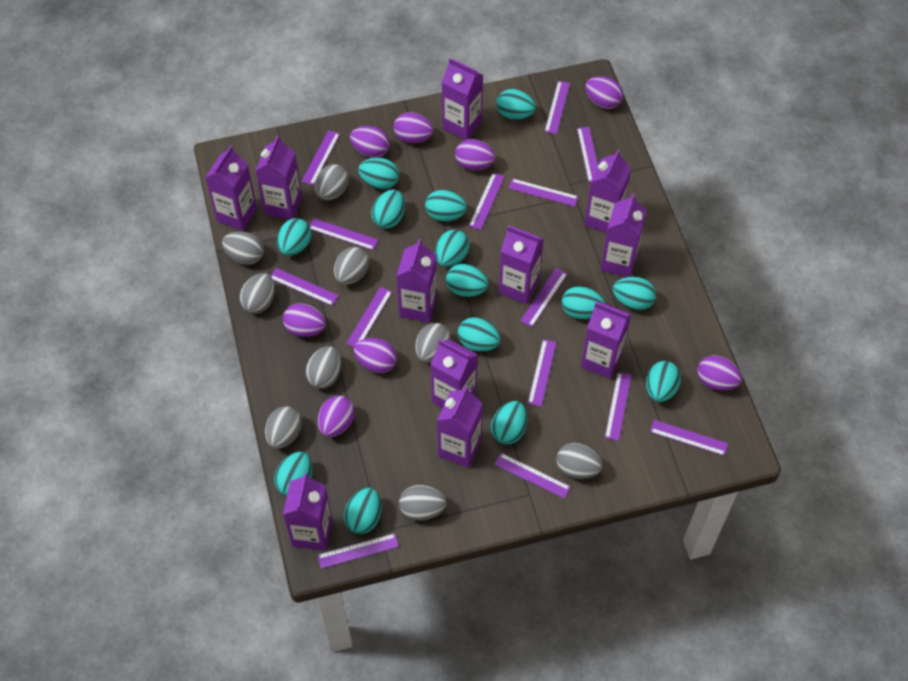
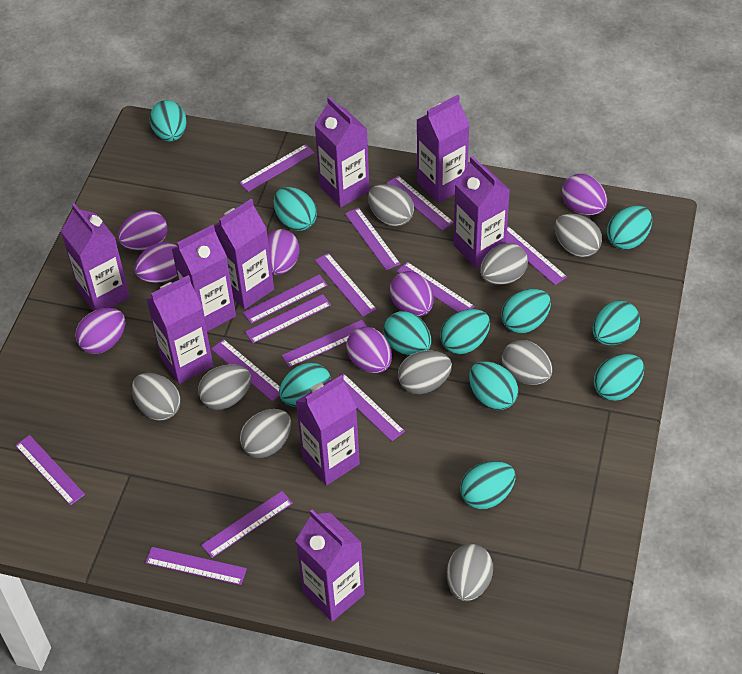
purple carton: 11 -> 9
purple egg: 8 -> 7
turquoise egg: 14 -> 11

